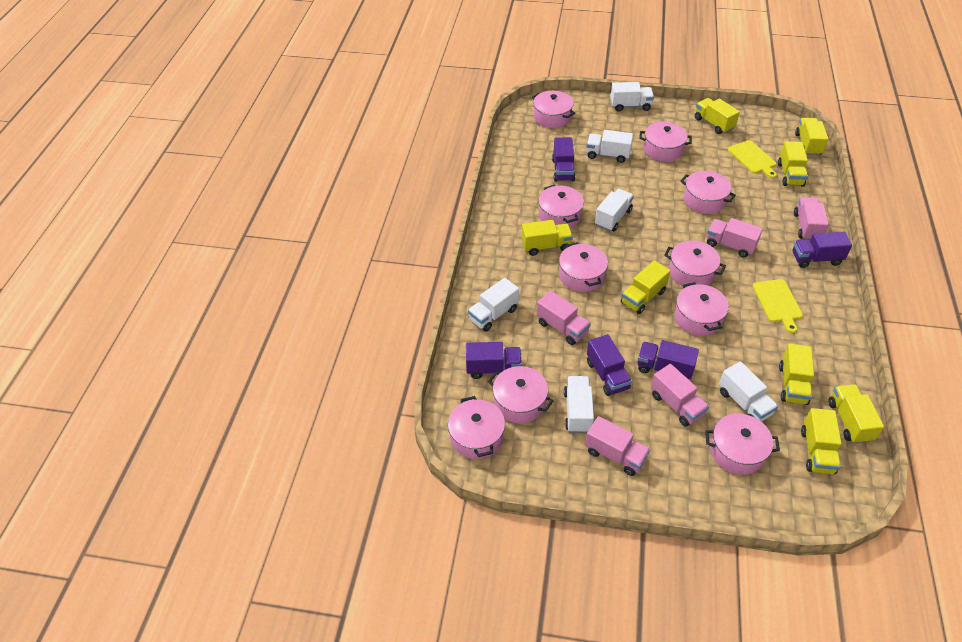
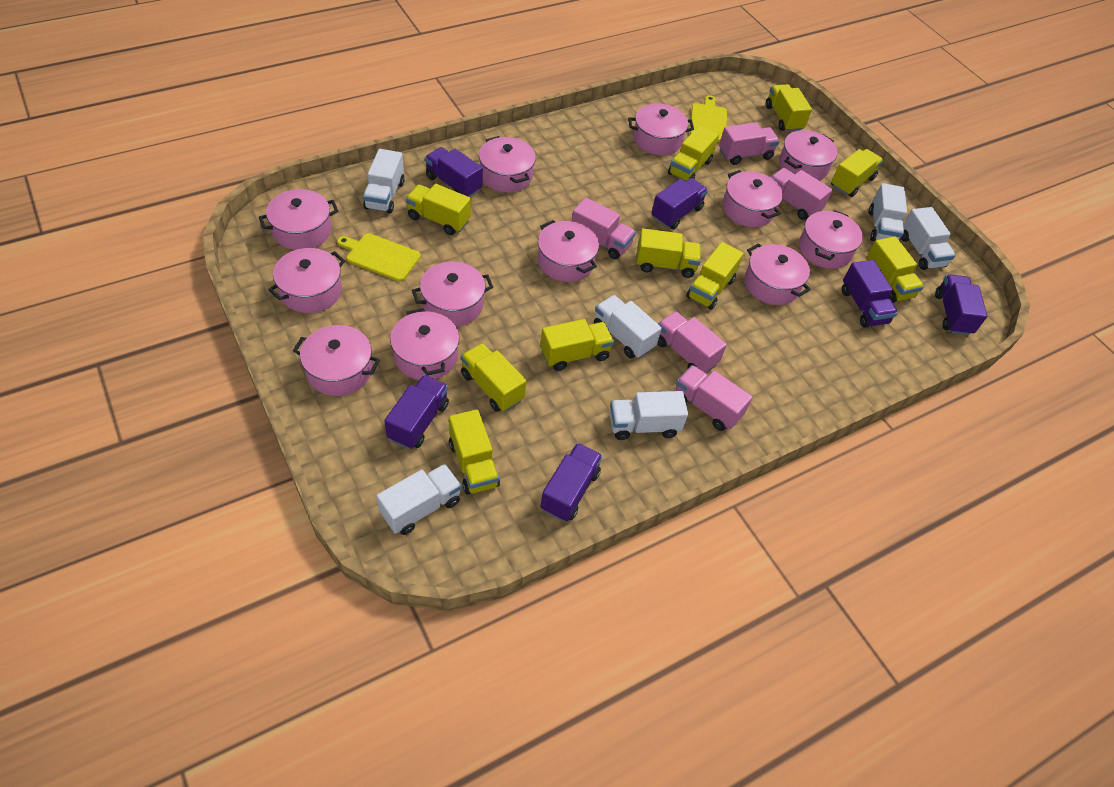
pink pot: 10 -> 12
purple truck: 5 -> 6
yellow truck: 8 -> 10

